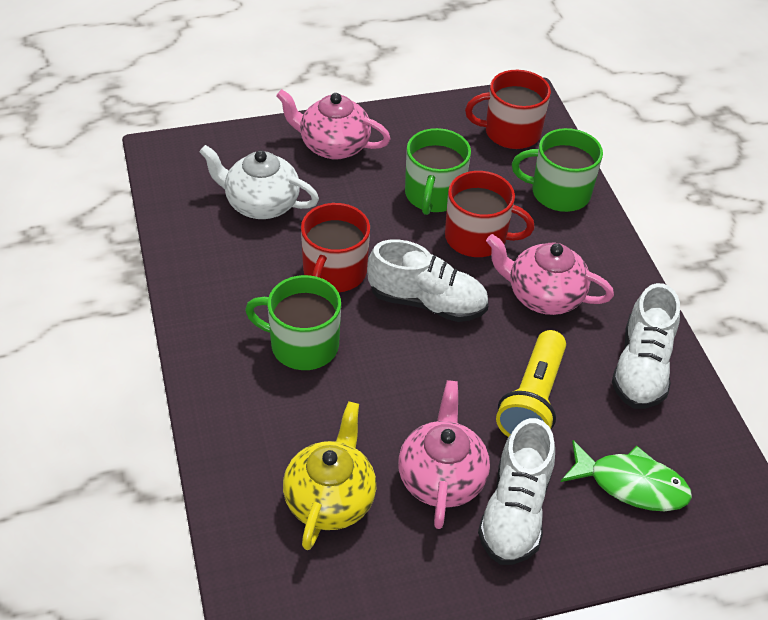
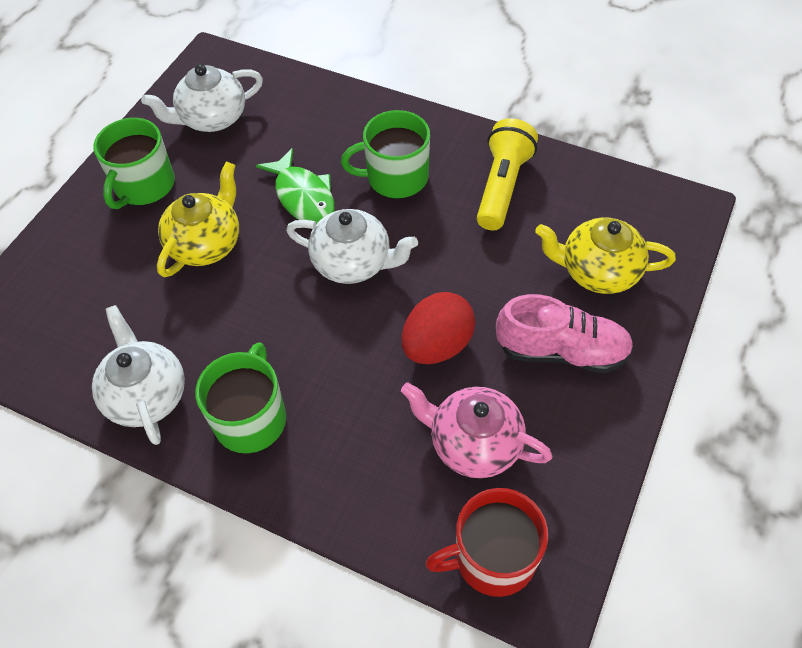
pink shoe: 0 -> 1
pink teapot: 3 -> 1
red egg: 0 -> 1
red mug: 3 -> 1
white shoe: 3 -> 0
white teapot: 1 -> 3
yellow teapot: 1 -> 2

